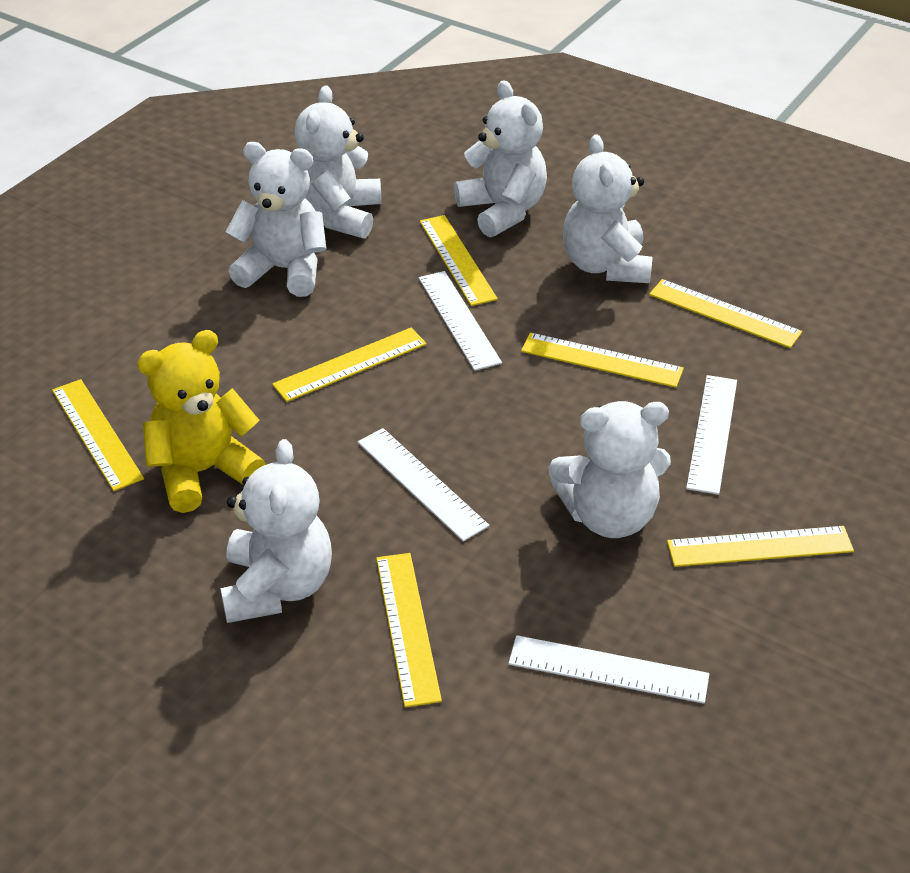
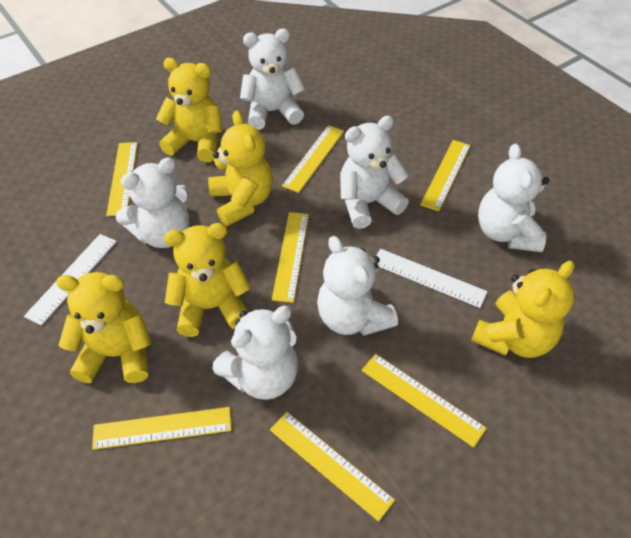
white ruler: 4 -> 2
yellow teddy bear: 1 -> 5

